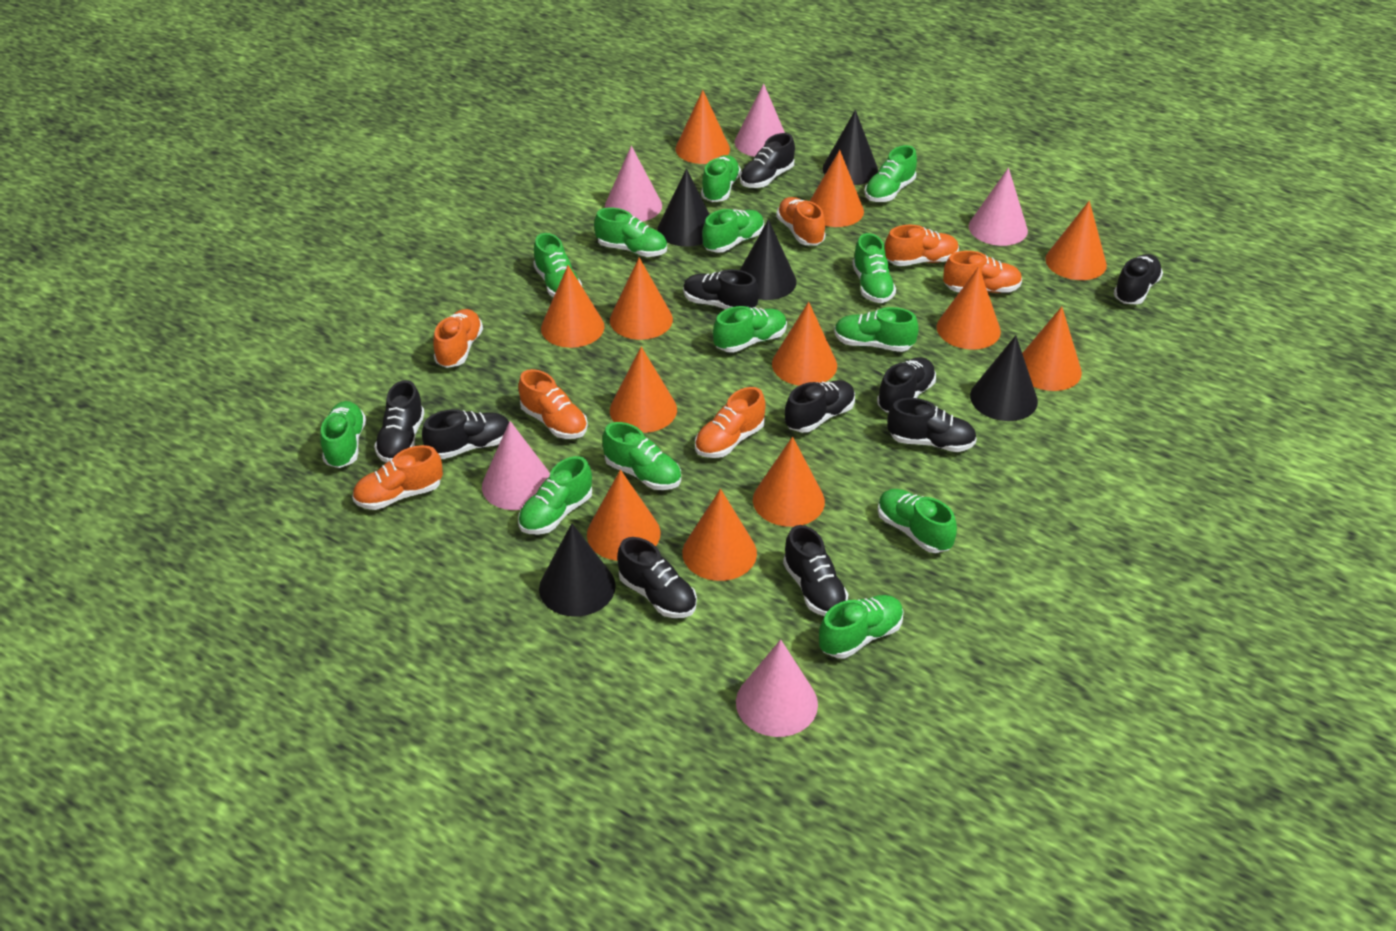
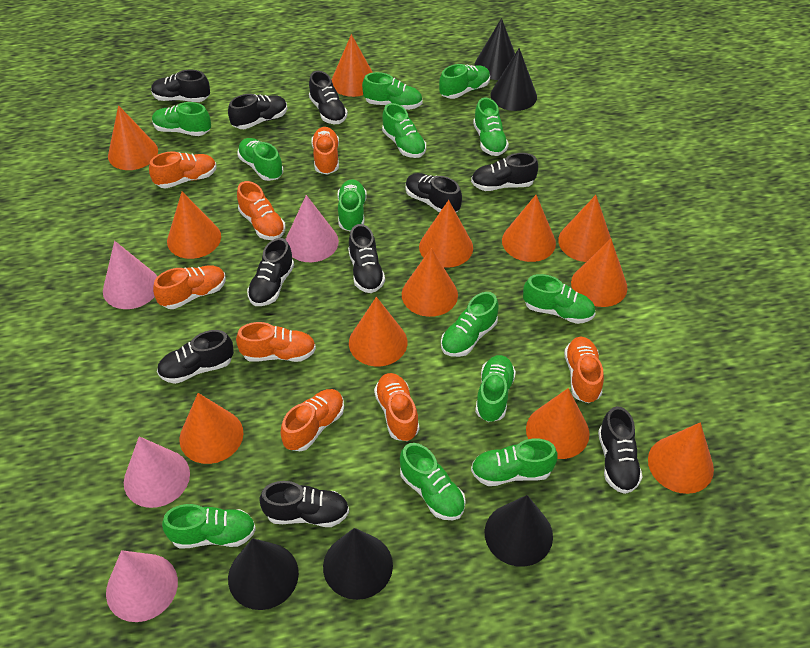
orange shoe: 7 -> 8
pink cone: 5 -> 4

